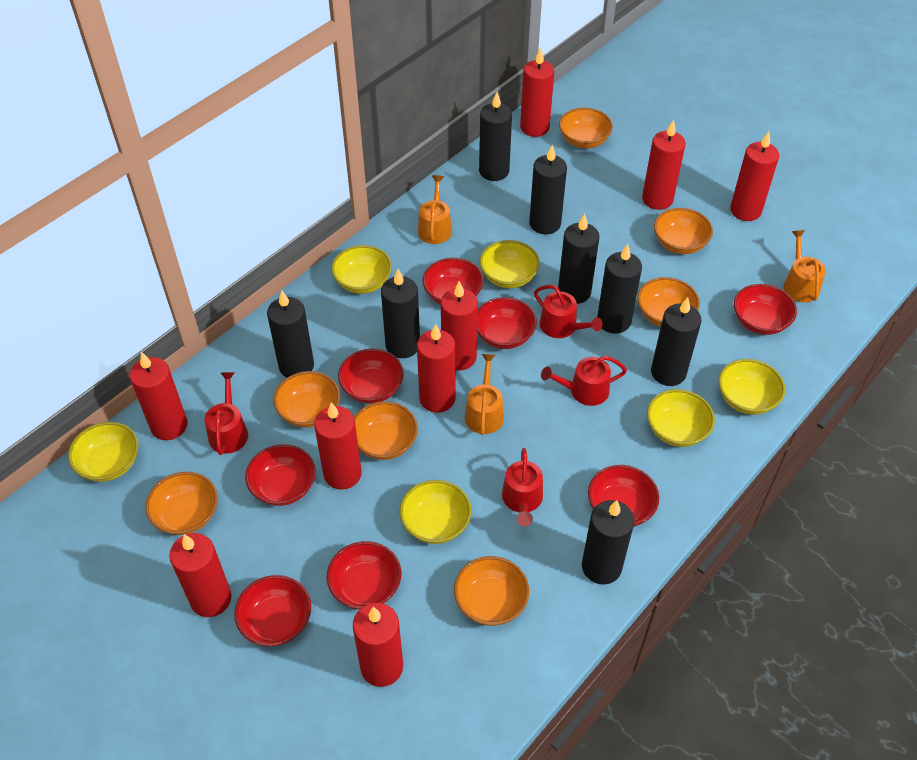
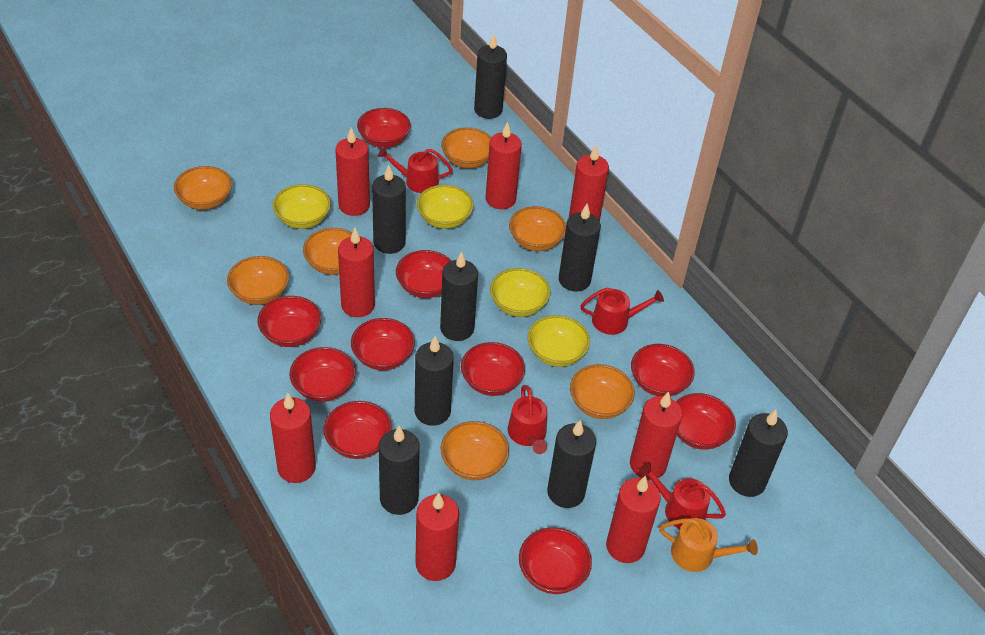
orange watering can: 3 -> 1
red bowl: 8 -> 10
red candle: 9 -> 8
yellow bowl: 6 -> 4

